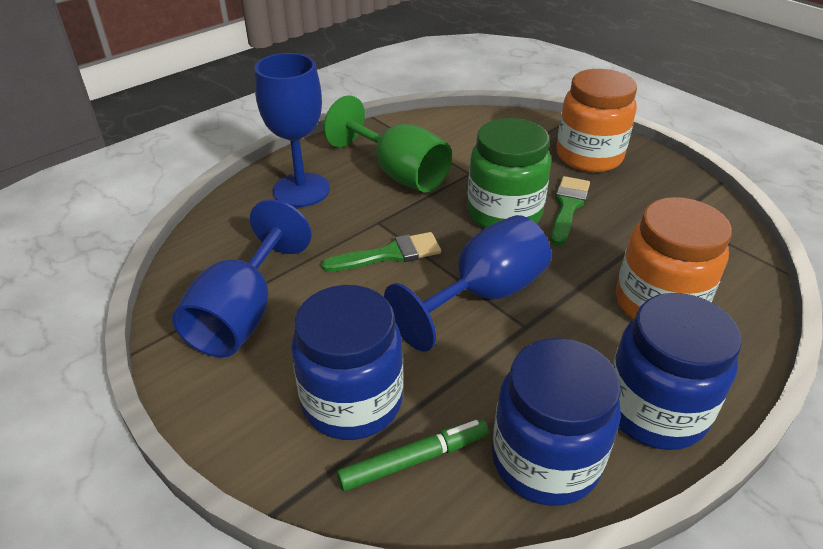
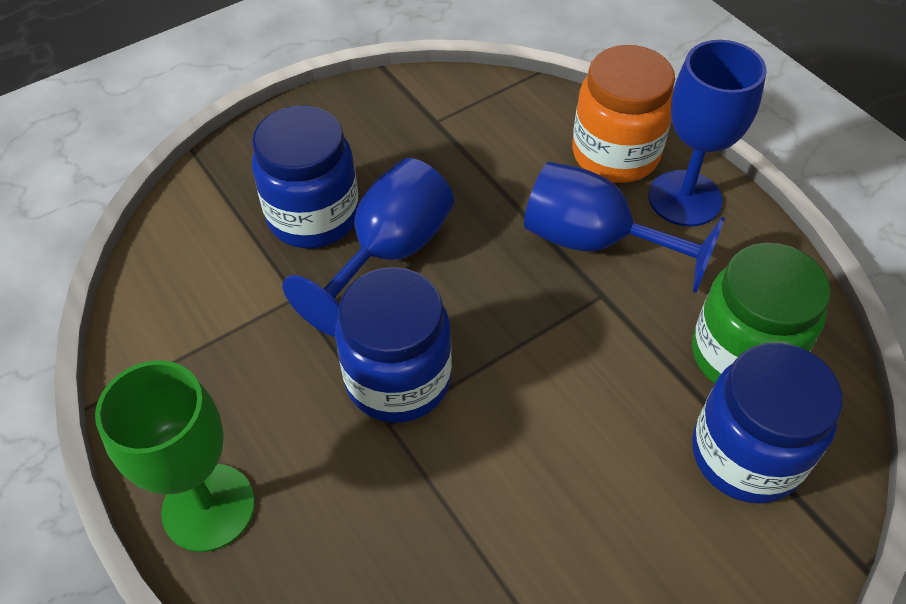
green brush: 2 -> 0
green marker: 1 -> 0
orange jar: 2 -> 1

